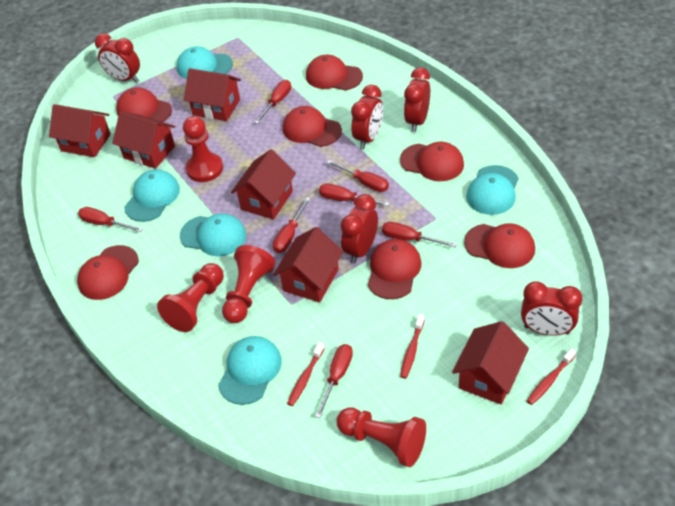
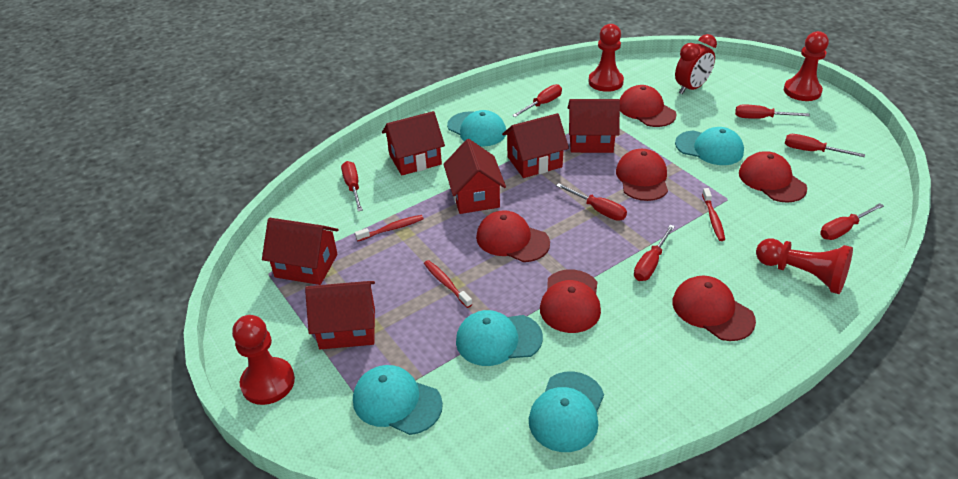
red cap: 7 -> 6
red clock: 5 -> 1

